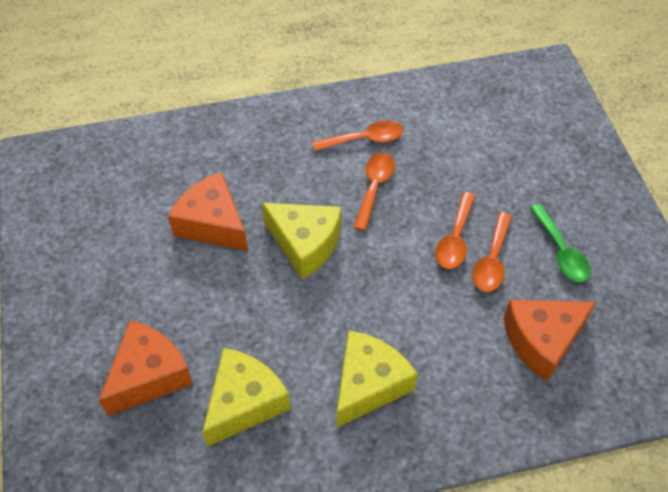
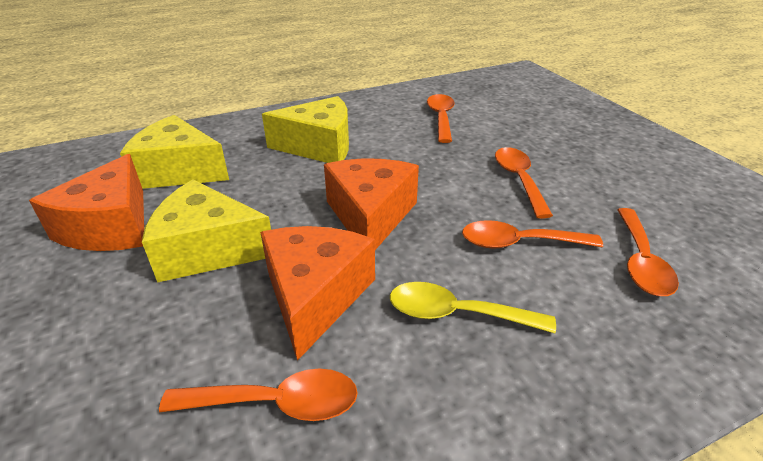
green spoon: 1 -> 0
orange spoon: 4 -> 5
yellow spoon: 0 -> 1

